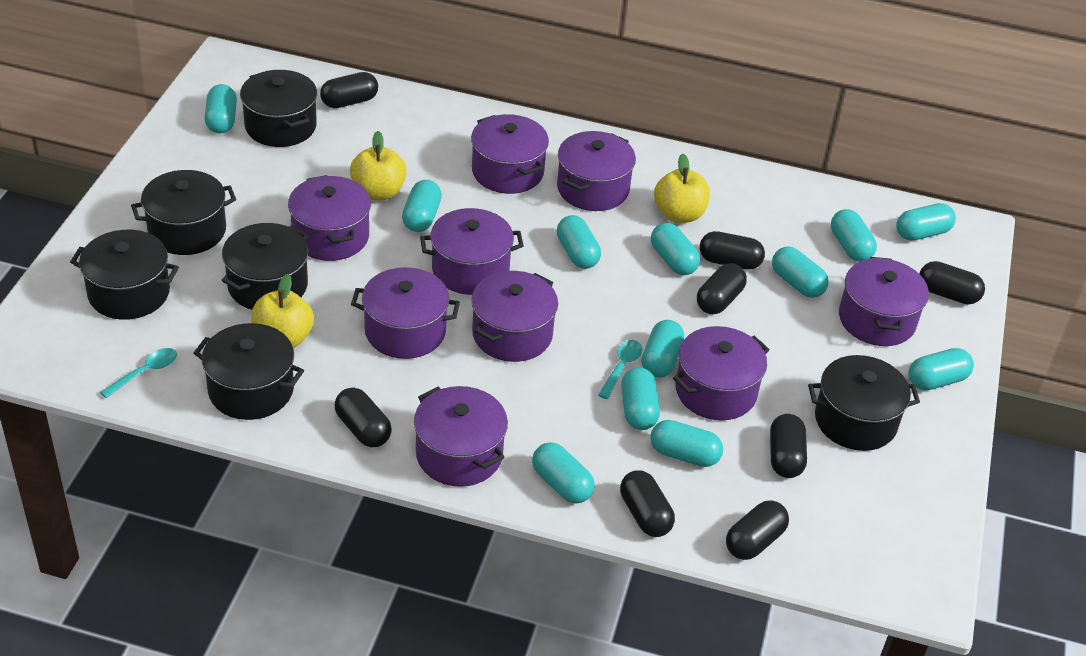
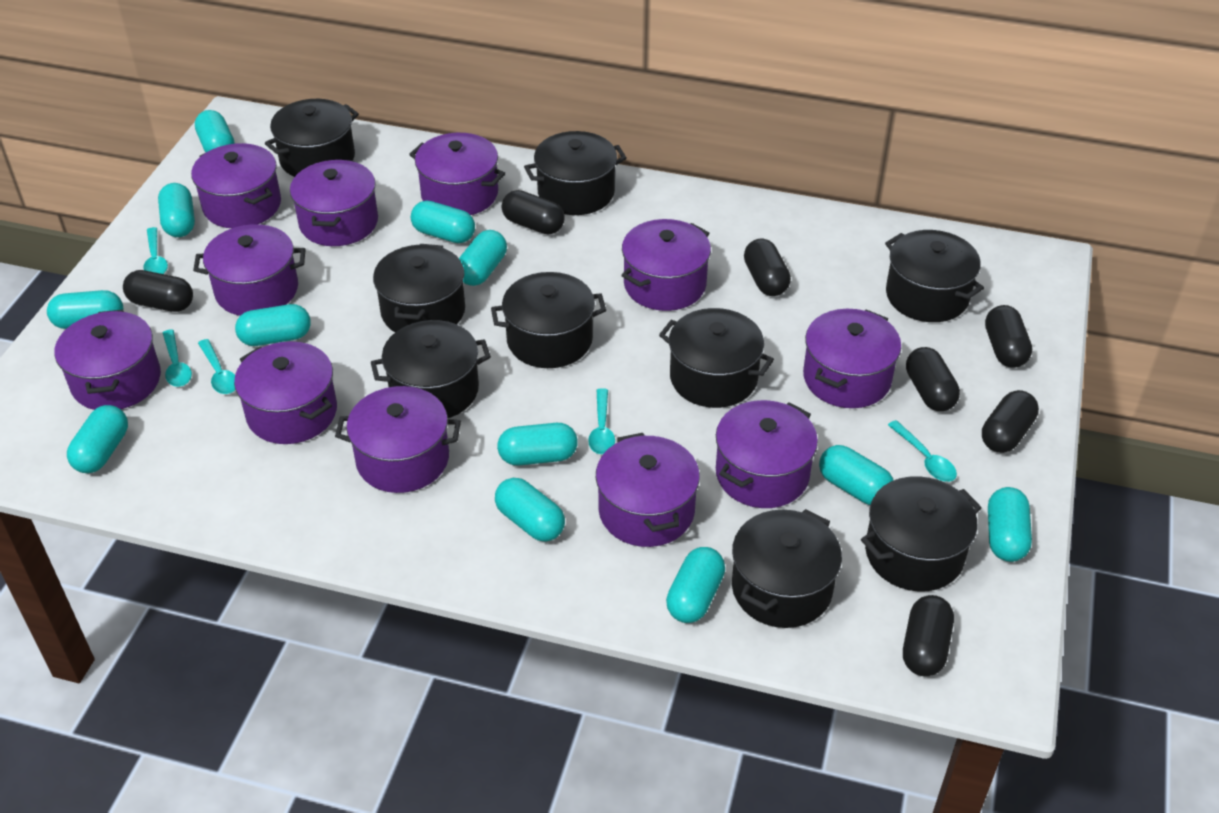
black capsule: 8 -> 7
black pot: 6 -> 9
purple pot: 9 -> 11
turquoise spoon: 2 -> 5
yellow apple: 3 -> 0

